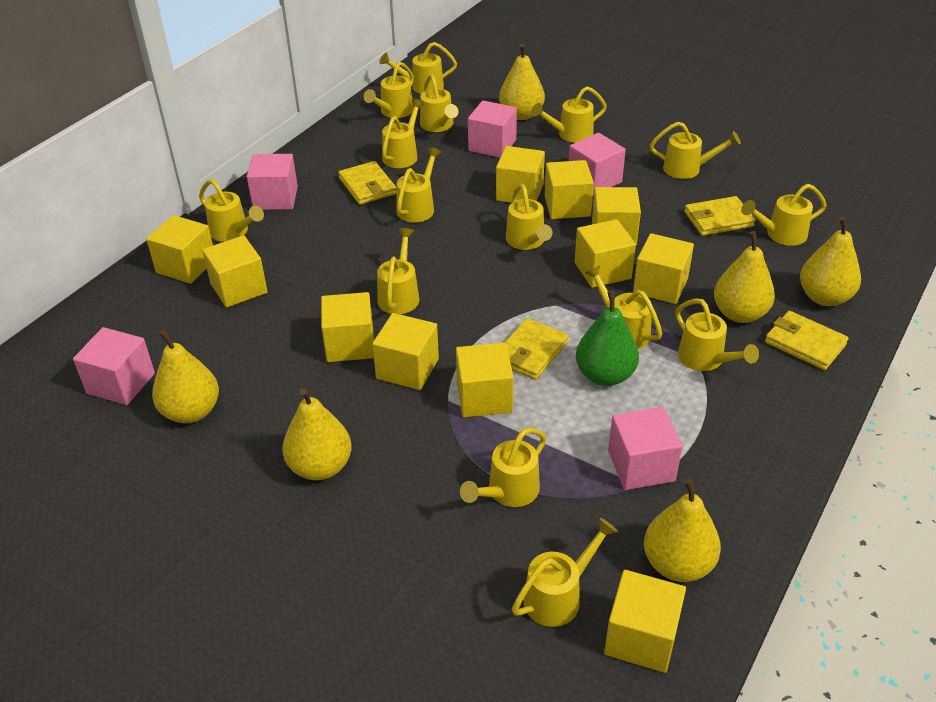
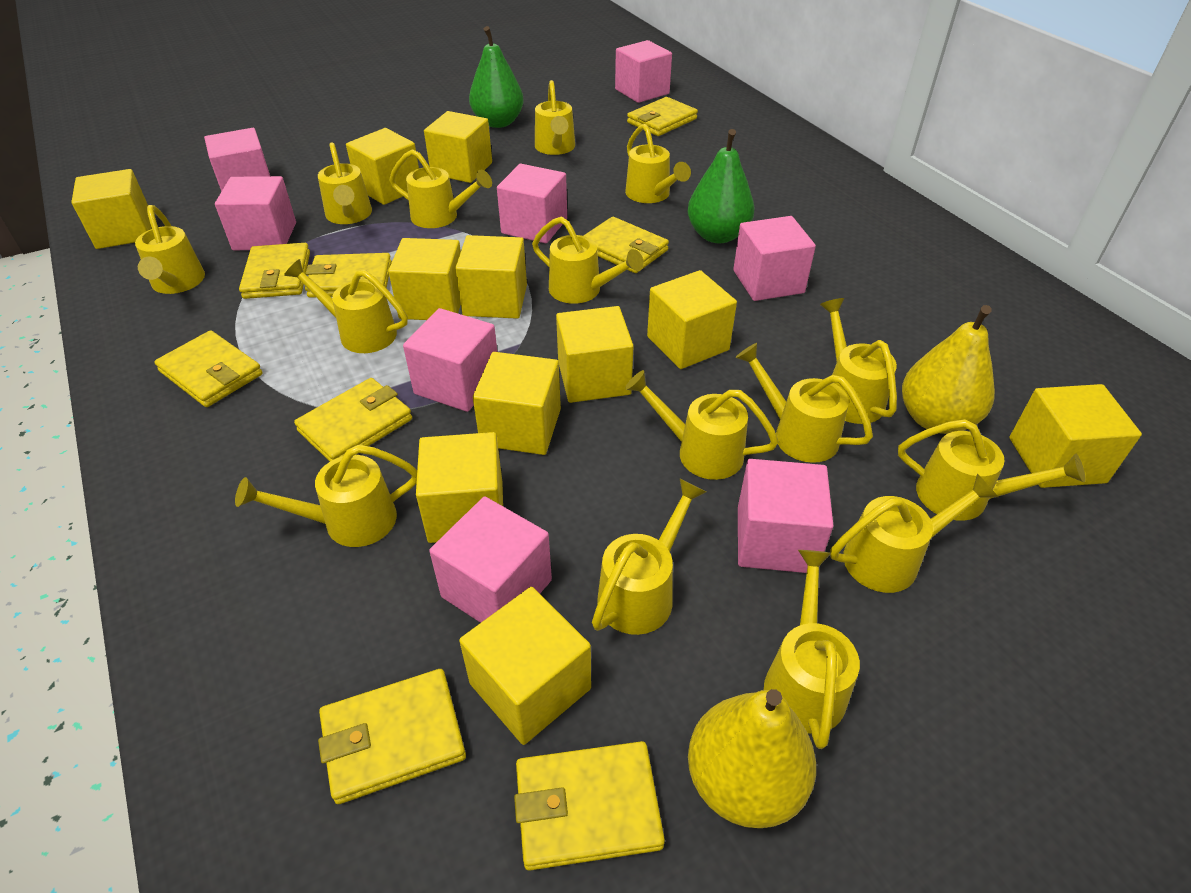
green pear: 1 -> 2
pink cube: 5 -> 8
yellow pear: 6 -> 2
yellow wallet: 4 -> 8

